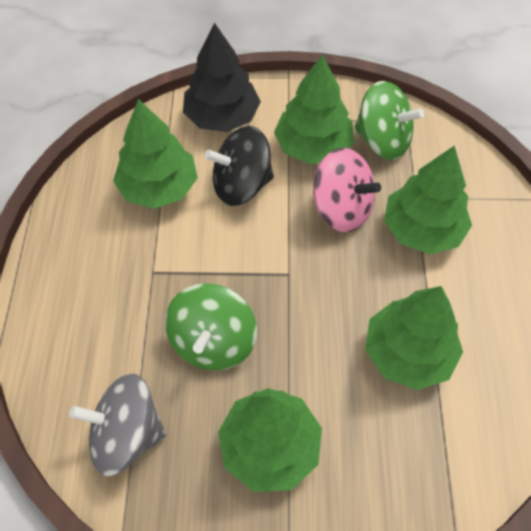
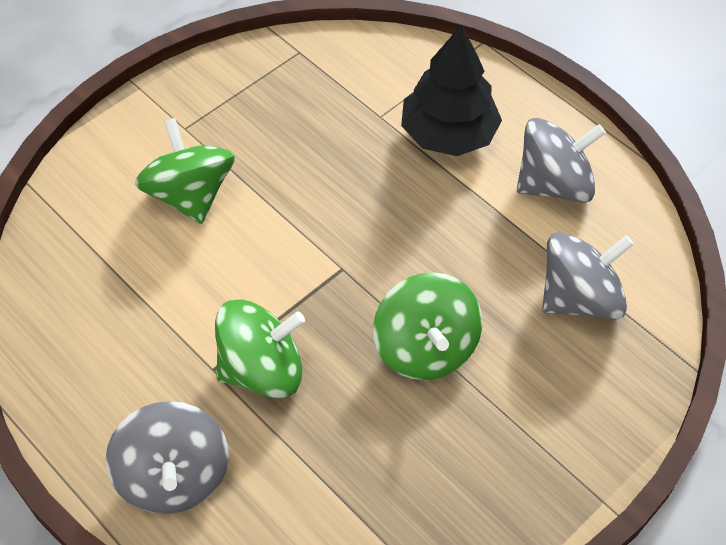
black spinning top: 1 -> 0
green spinning top: 2 -> 3
green tree: 5 -> 0
grey spinning top: 1 -> 3
pink spinning top: 1 -> 0

